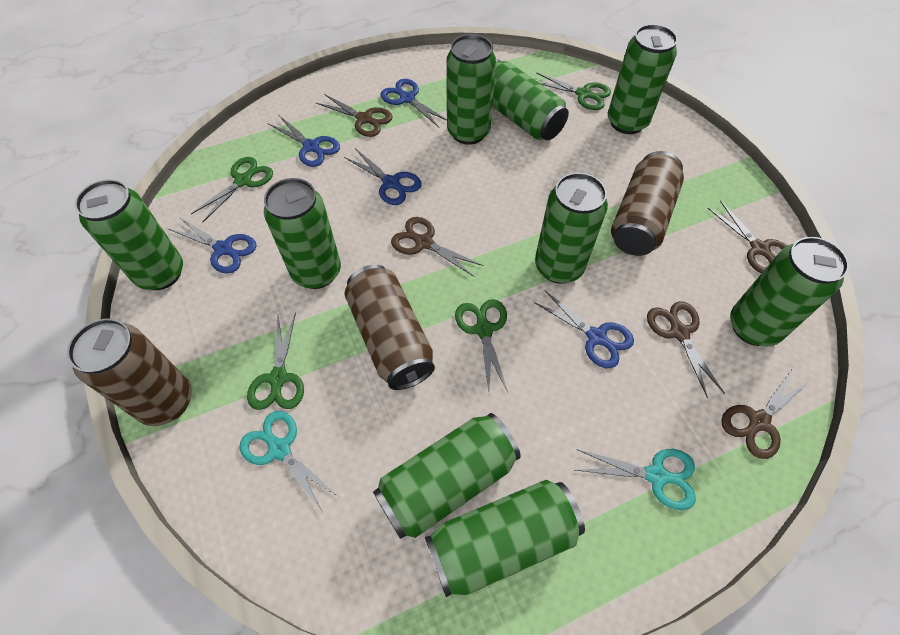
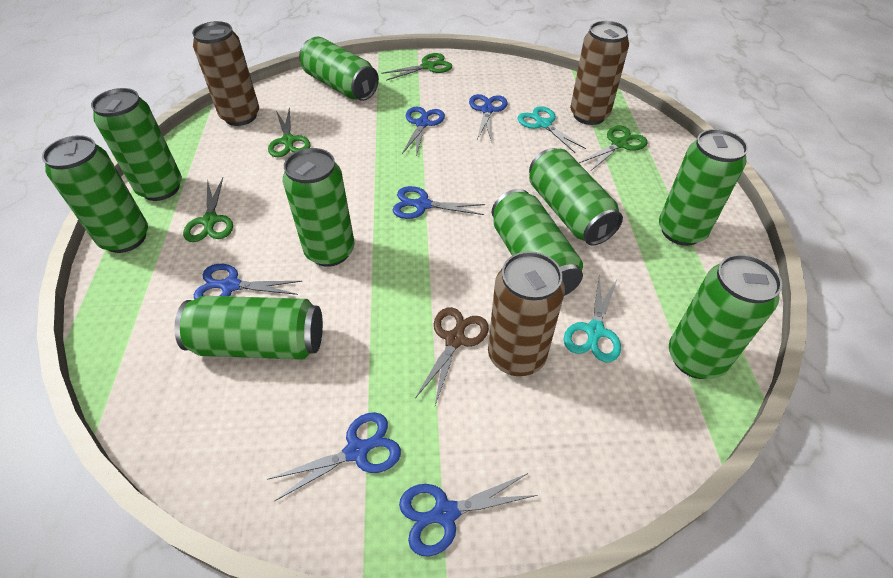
blue scissors: 5 -> 6
brown scissors: 5 -> 1

